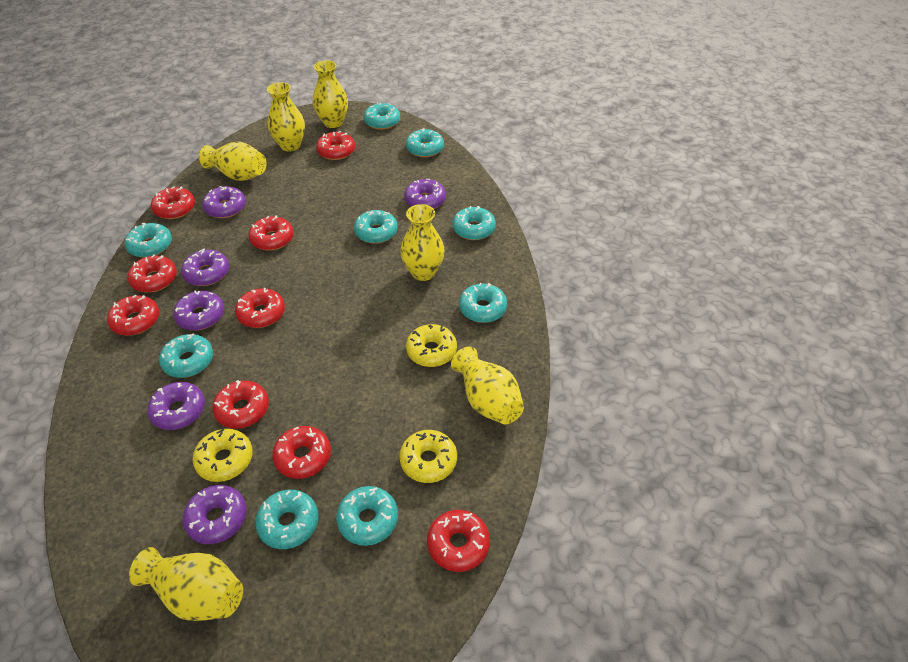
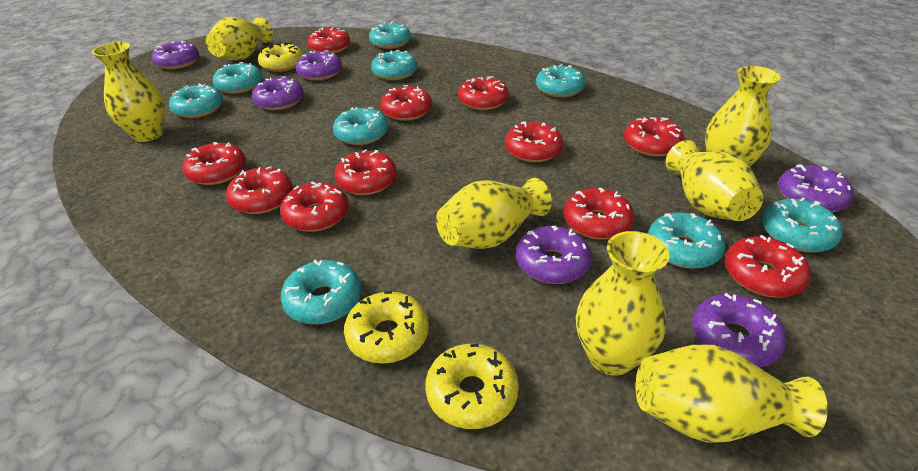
red donut: 9 -> 11
yellow vase: 6 -> 7

